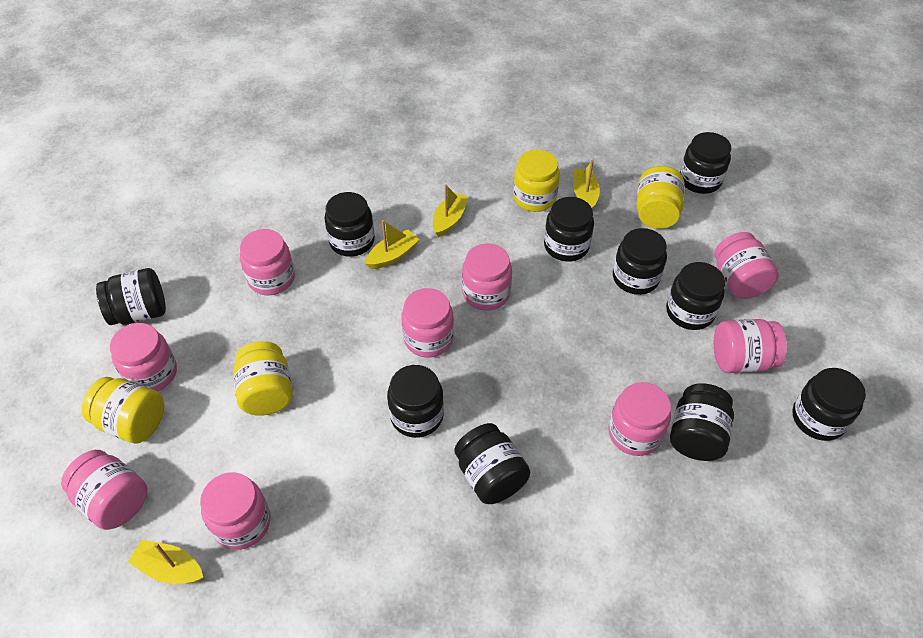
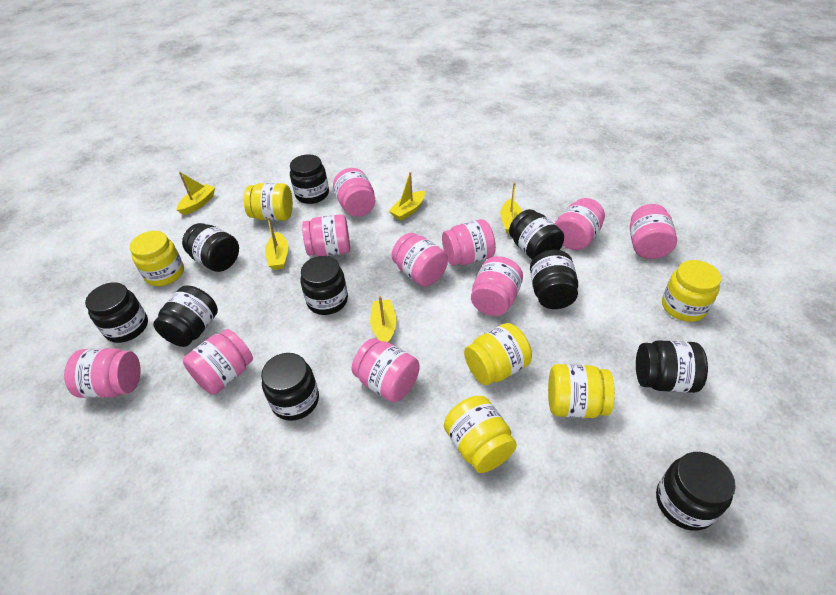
pink jar: 9 -> 10
yellow boat: 4 -> 5
yellow jar: 4 -> 6

